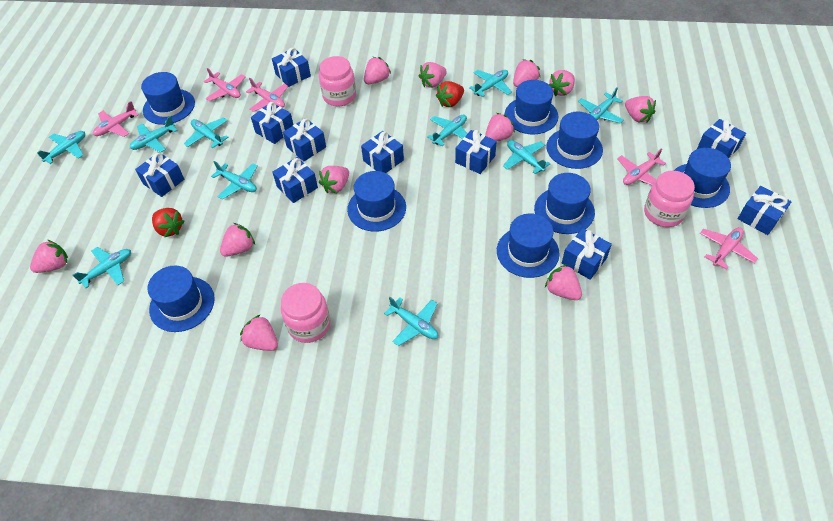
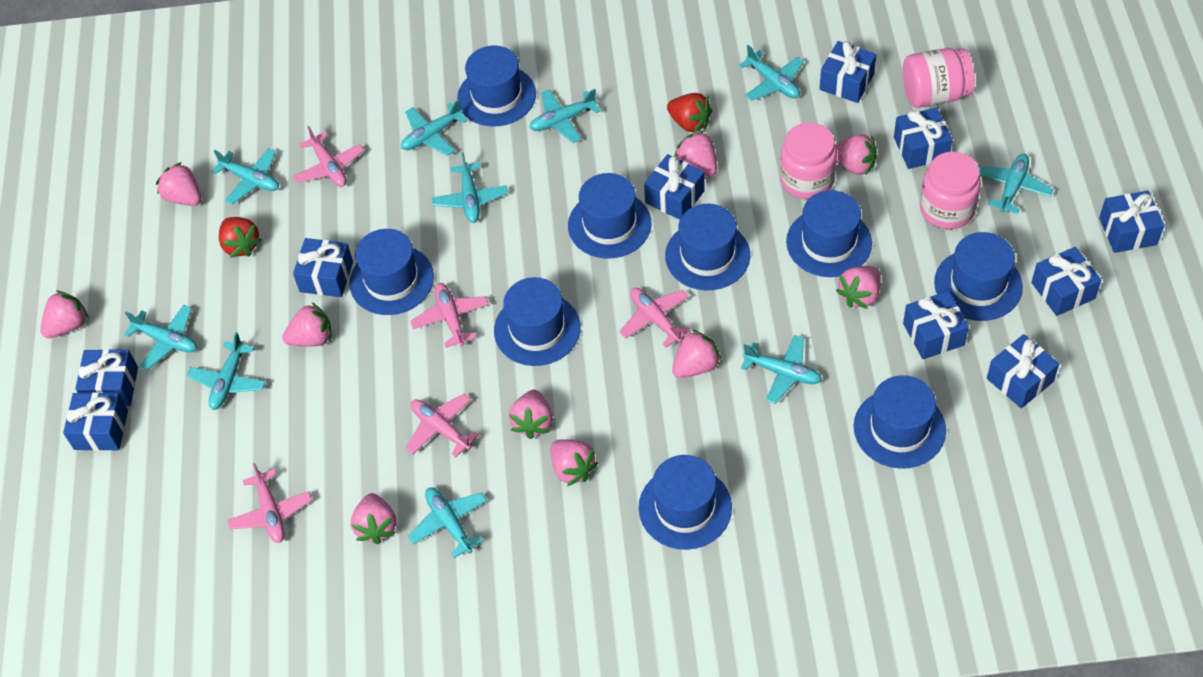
blue hat: 8 -> 9
pink strawberry: 11 -> 10

